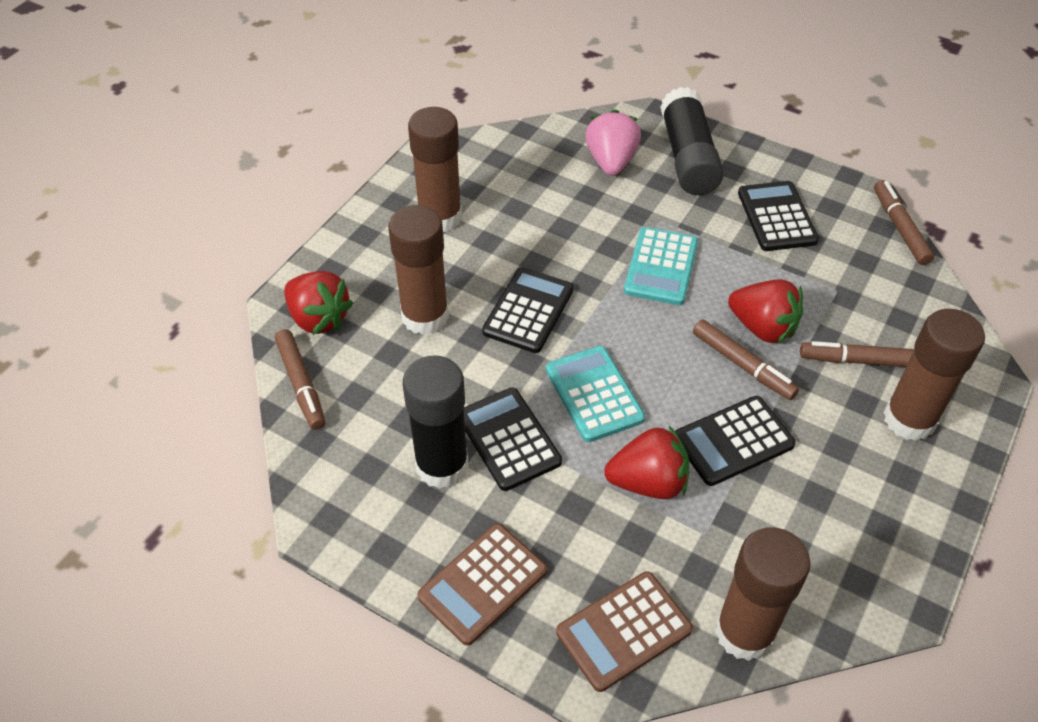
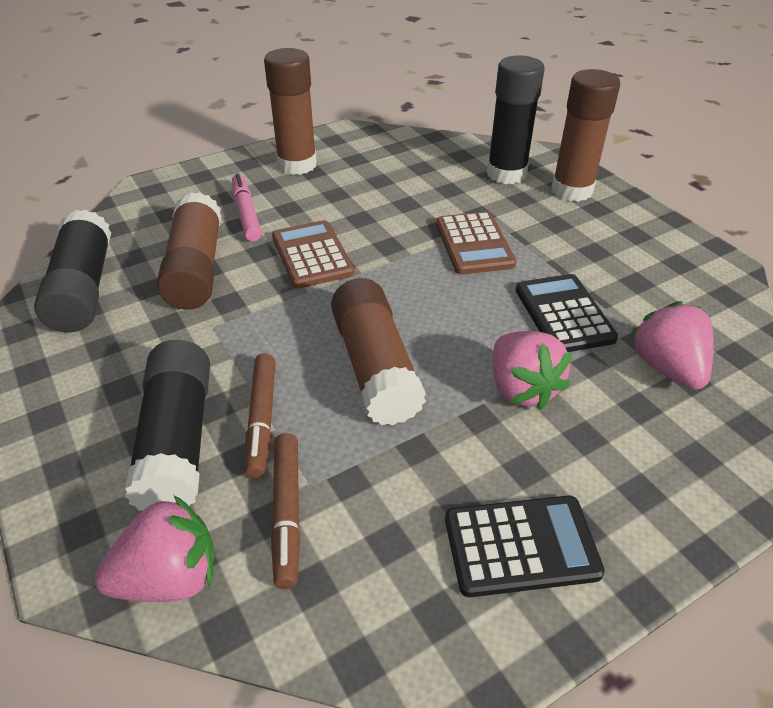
black calculator: 4 -> 2
black glue stick: 2 -> 3
brown marker: 4 -> 2
pink marker: 0 -> 1
pink strawberry: 1 -> 3
red strawberry: 3 -> 0
turquoise calculator: 2 -> 0

